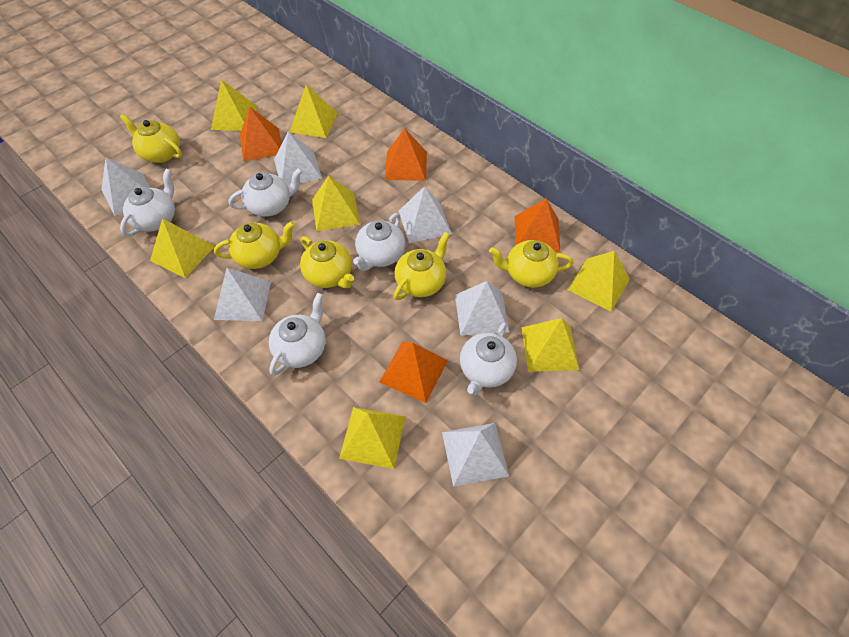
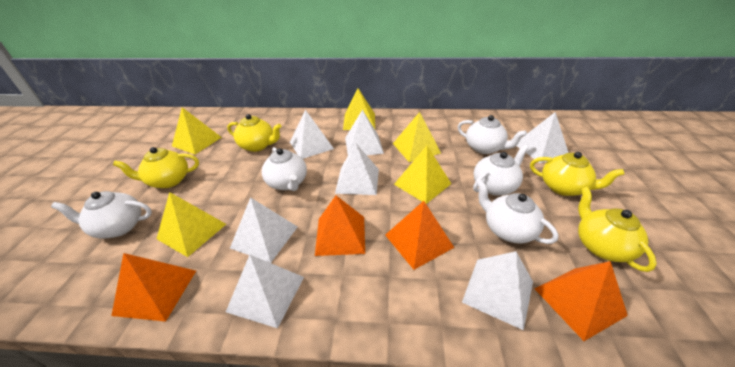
white pyramid: 6 -> 7
yellow pyramid: 7 -> 5
yellow teapot: 5 -> 4

